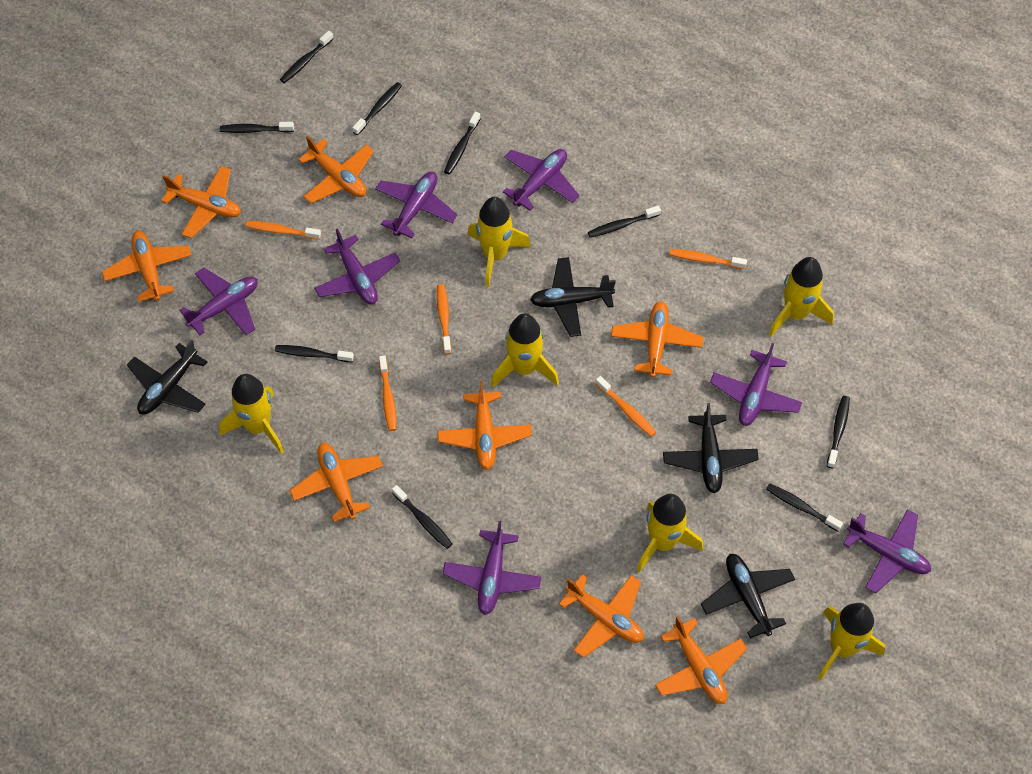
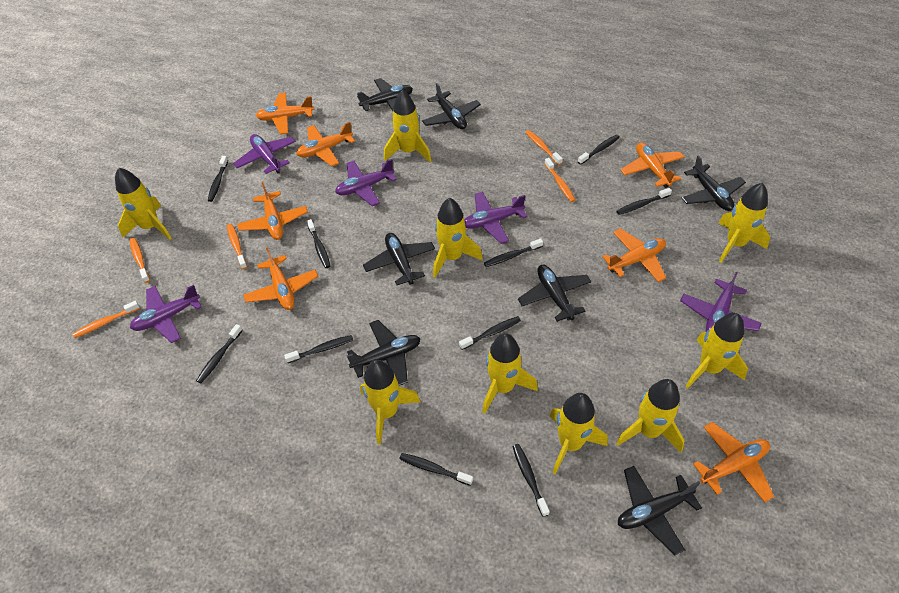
black plane: 4 -> 7
black toothbrush: 9 -> 10
orange plane: 8 -> 7
purple plane: 7 -> 5
yellow rocket: 6 -> 9

